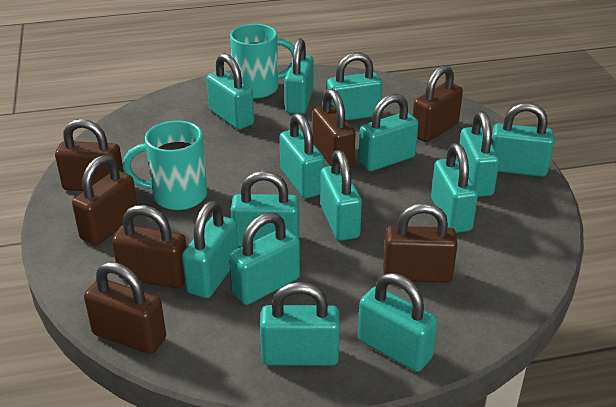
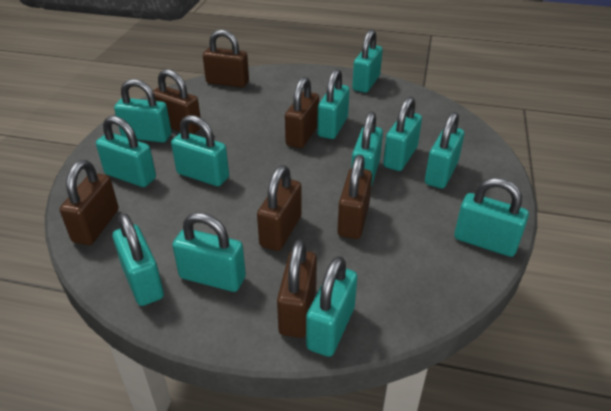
turquoise mug: 2 -> 0
turquoise padlock: 14 -> 12

